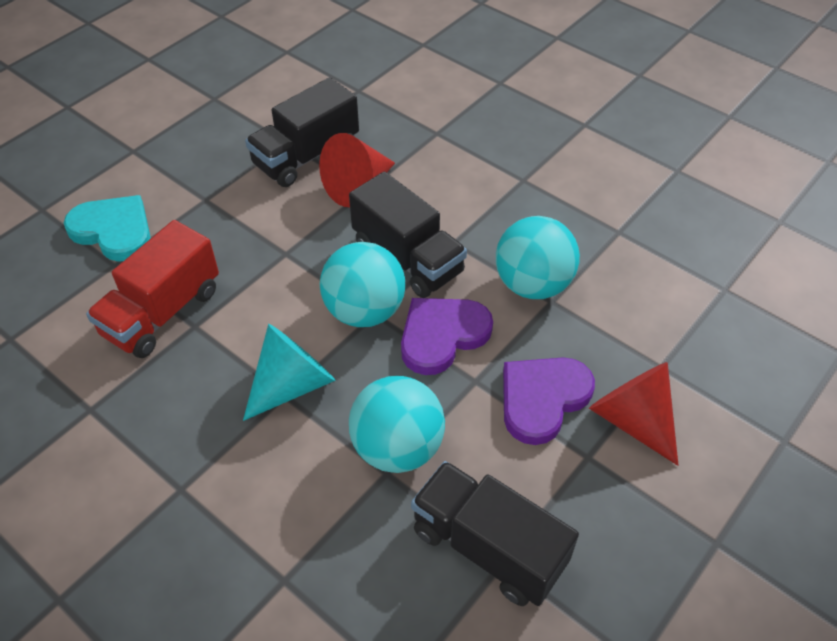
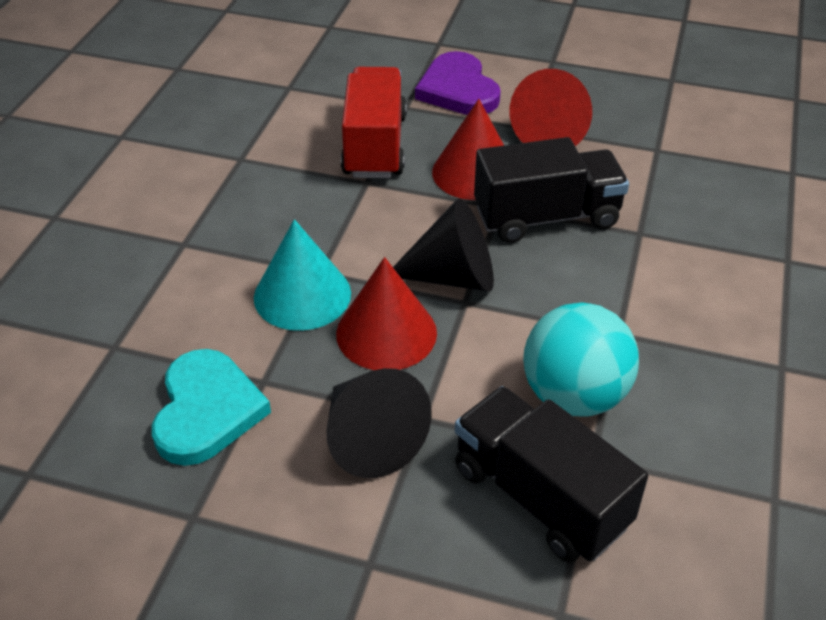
black cone: 0 -> 2
black truck: 3 -> 2
purple heart: 2 -> 1
red cone: 2 -> 3
turquoise ball: 3 -> 1

